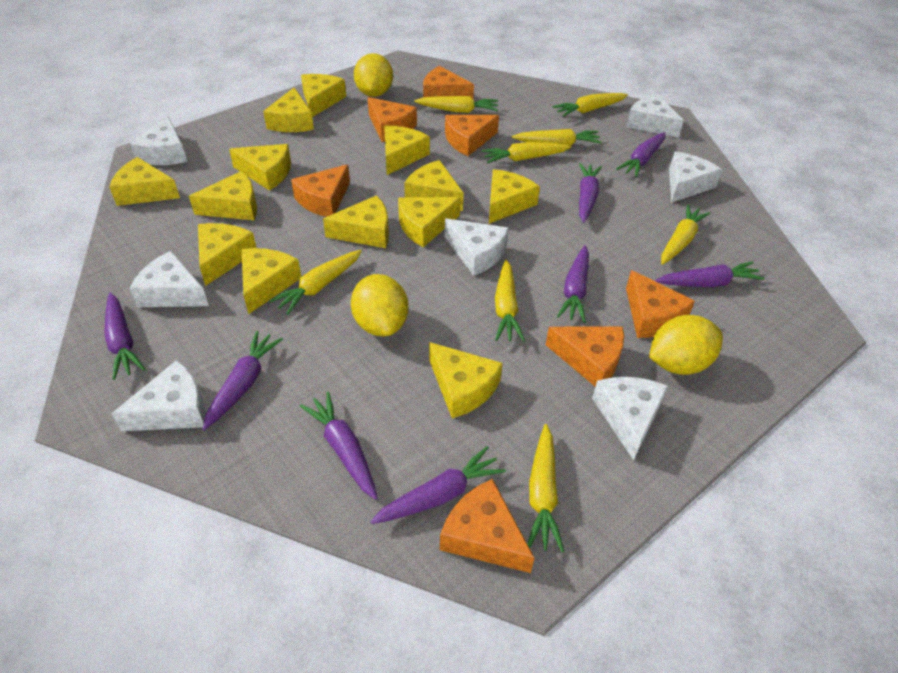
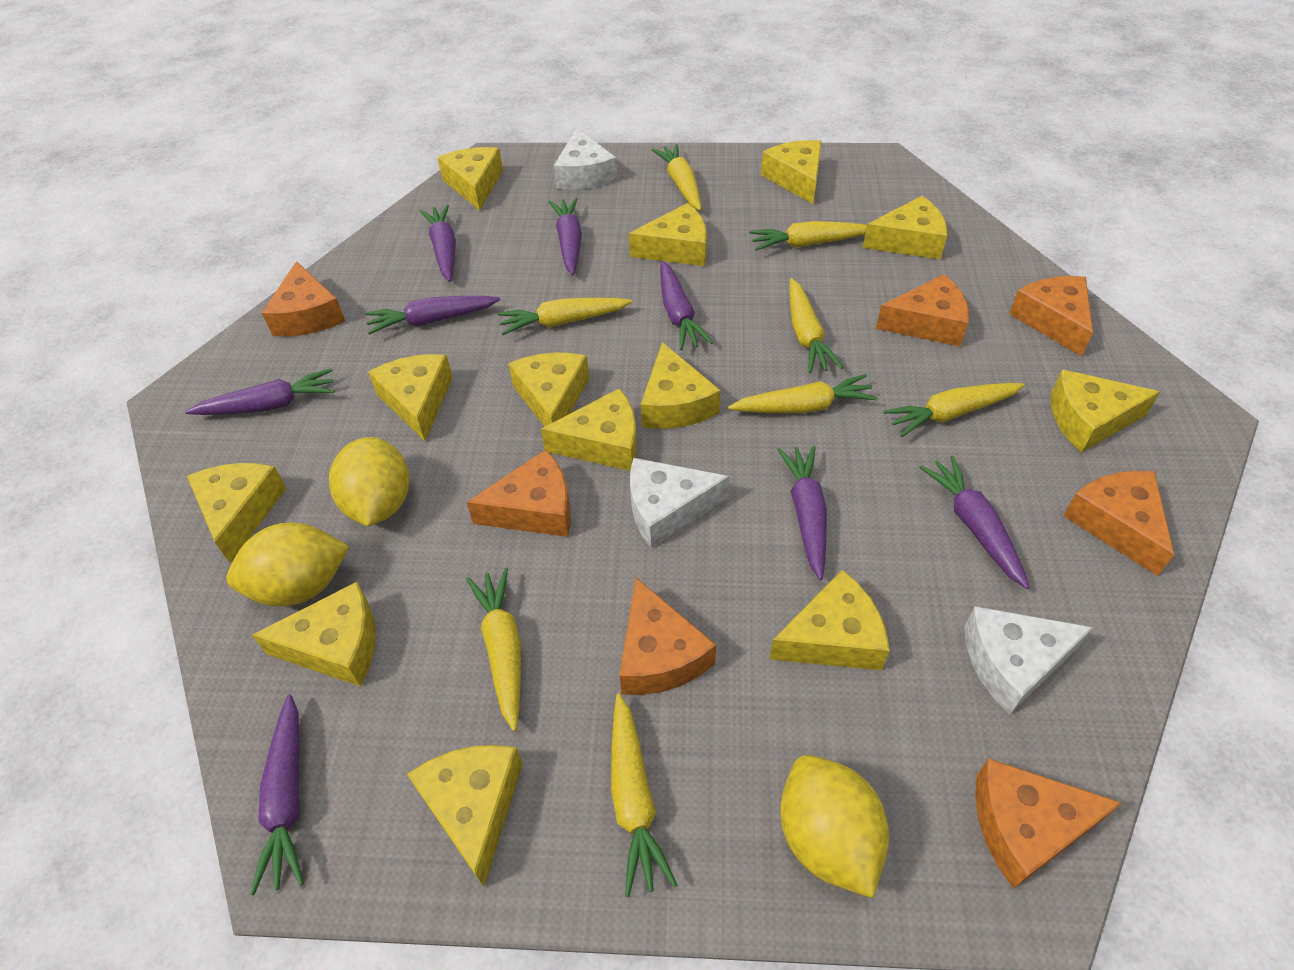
white cheese: 7 -> 3

